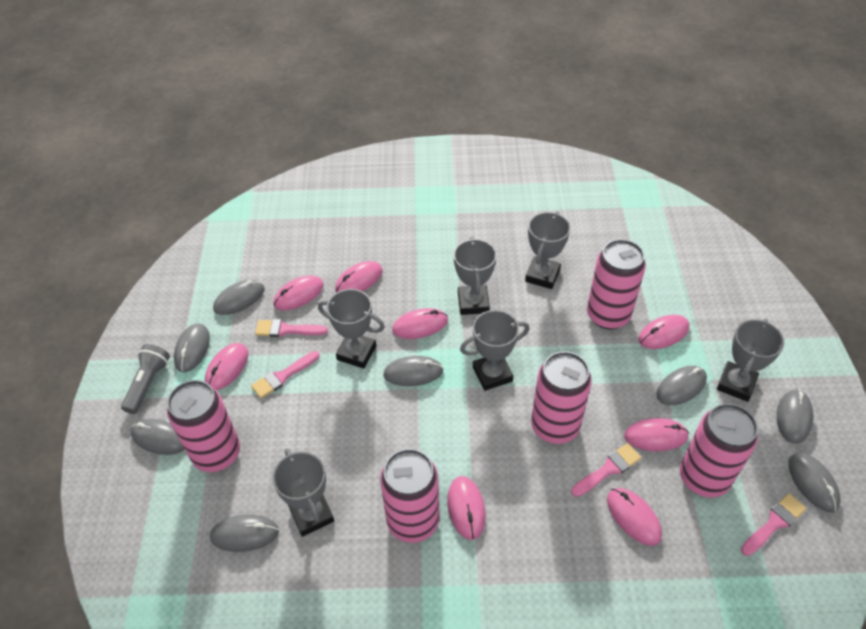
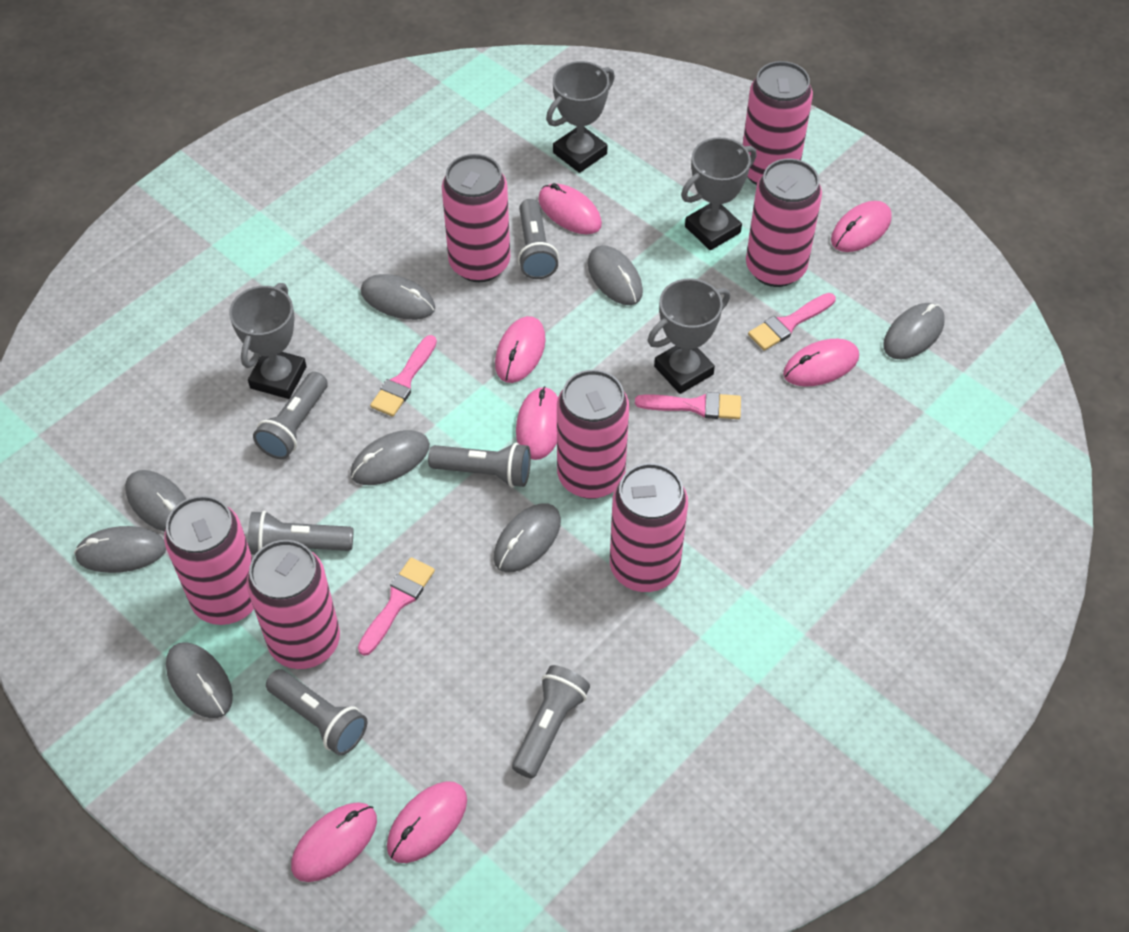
grey flashlight: 1 -> 6
grey trophy: 6 -> 4
pink can: 5 -> 7
pink mouse: 8 -> 7

